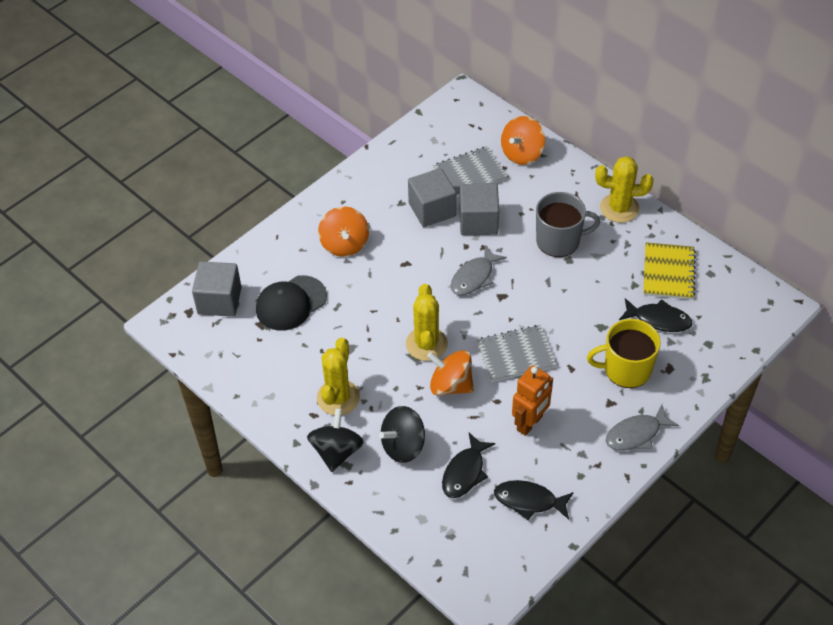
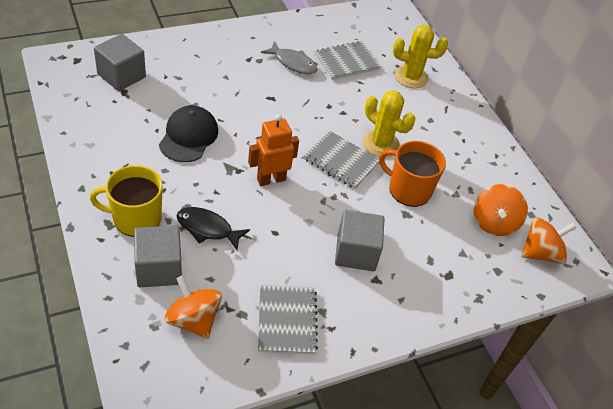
black fish: 3 -> 1
black spinning top: 2 -> 0
grey fish: 2 -> 1
grey mug: 1 -> 0
grey notebook: 2 -> 3
orange mug: 0 -> 1
yellow cactus: 3 -> 2
yellow notebook: 1 -> 0

